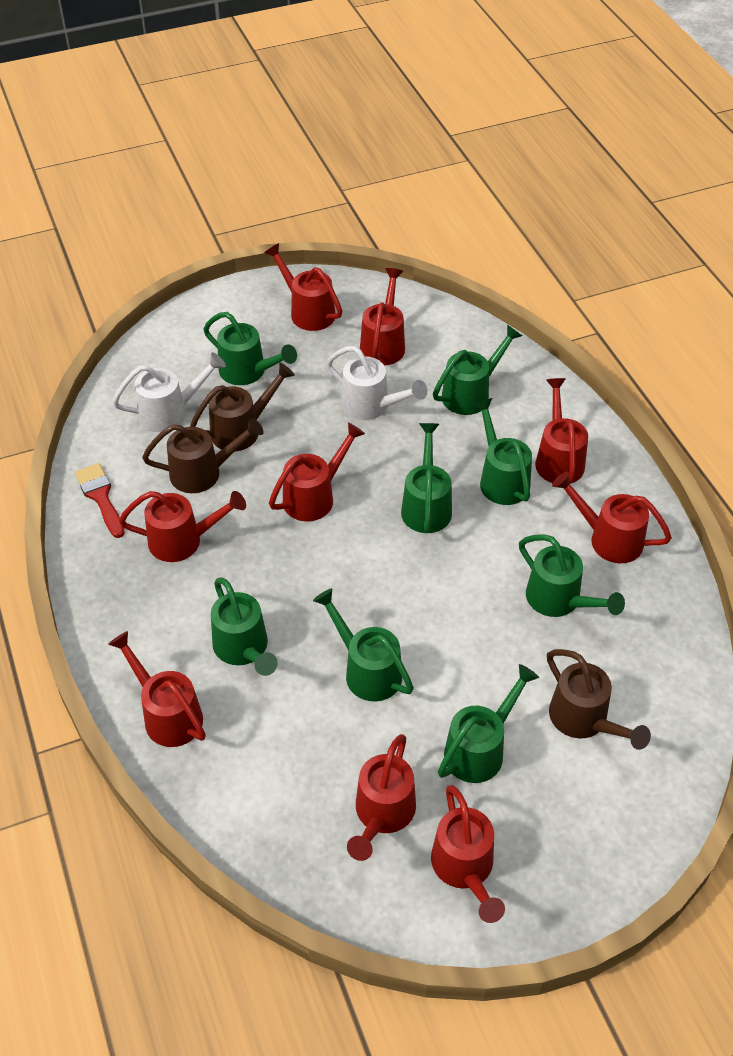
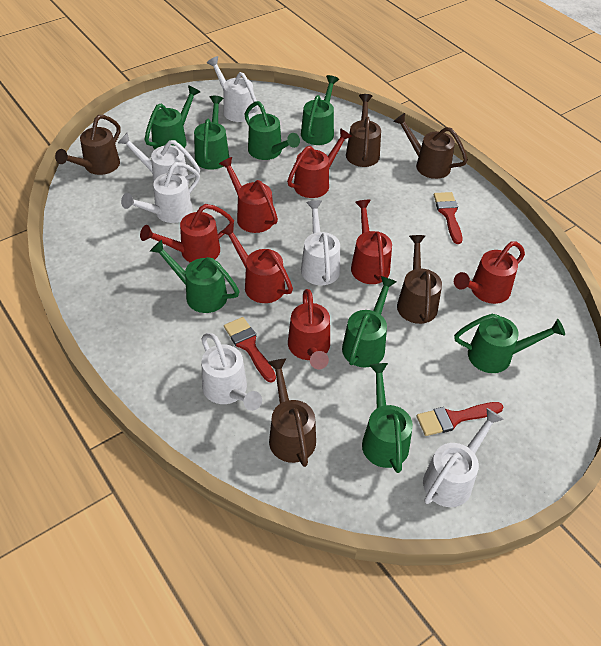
brown watering can: 3 -> 5
red brush: 1 -> 3
red watering can: 9 -> 7
white watering can: 2 -> 6

